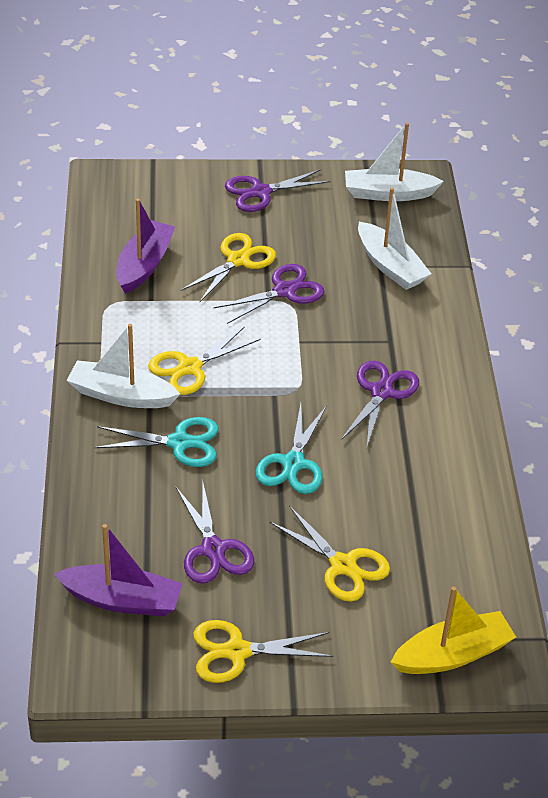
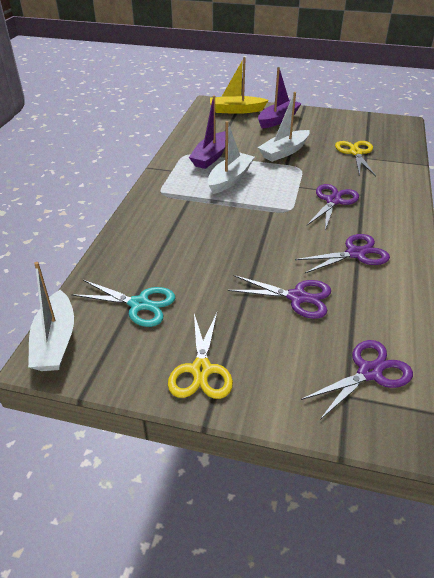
turquoise scissors: 2 -> 1
yellow scissors: 4 -> 2

